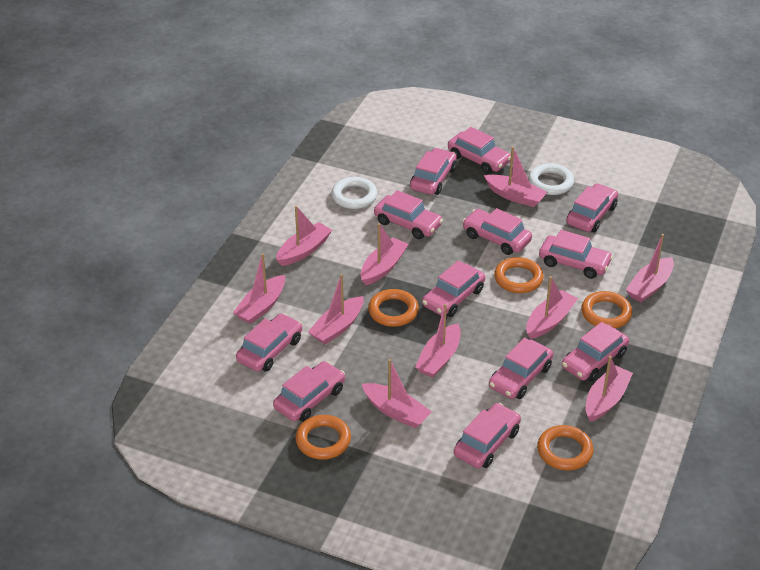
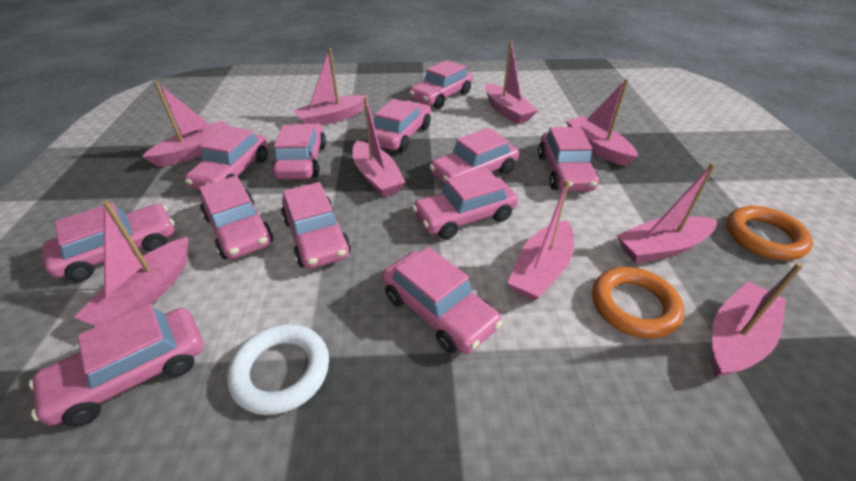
orange ring: 5 -> 2
pink boat: 10 -> 9
white ring: 2 -> 1

